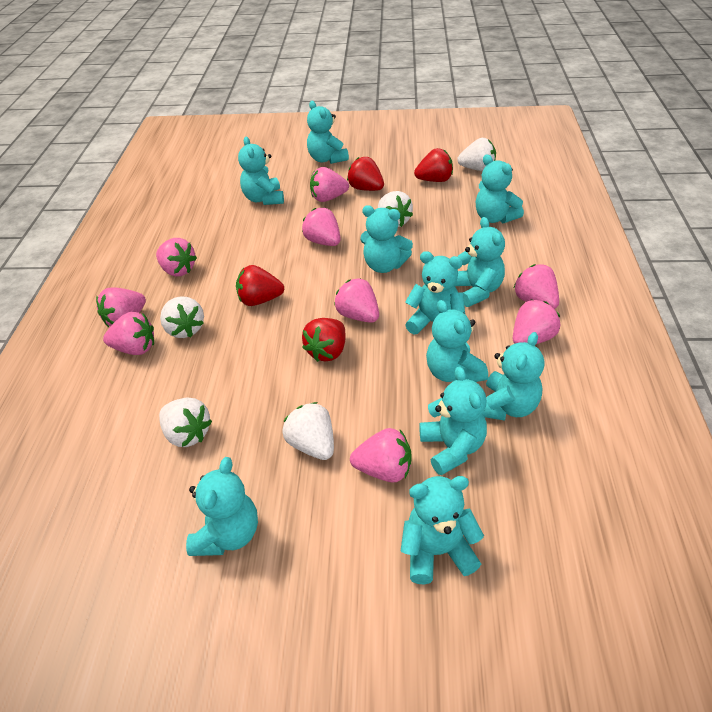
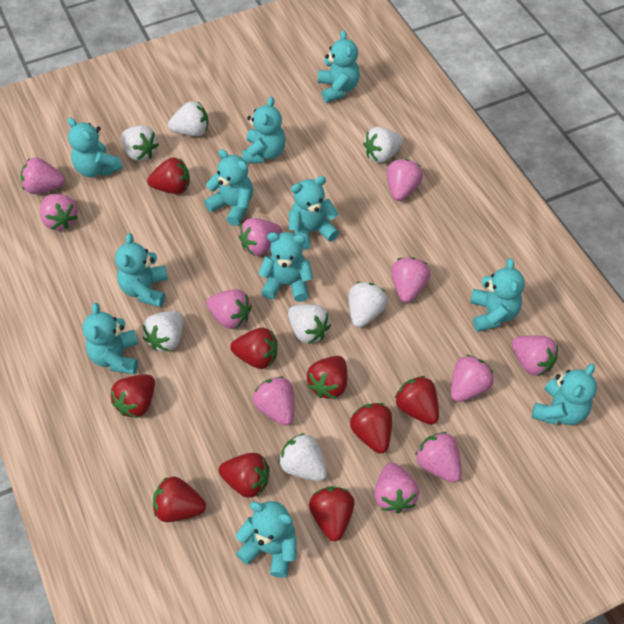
pink strawberry: 9 -> 11
red strawberry: 4 -> 9
white strawberry: 5 -> 7

